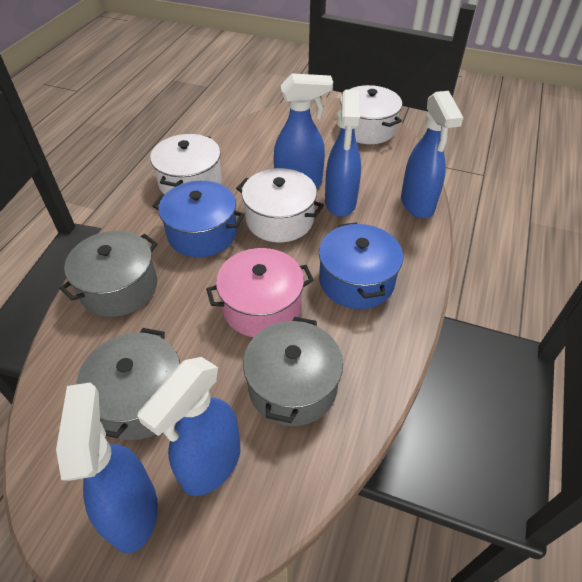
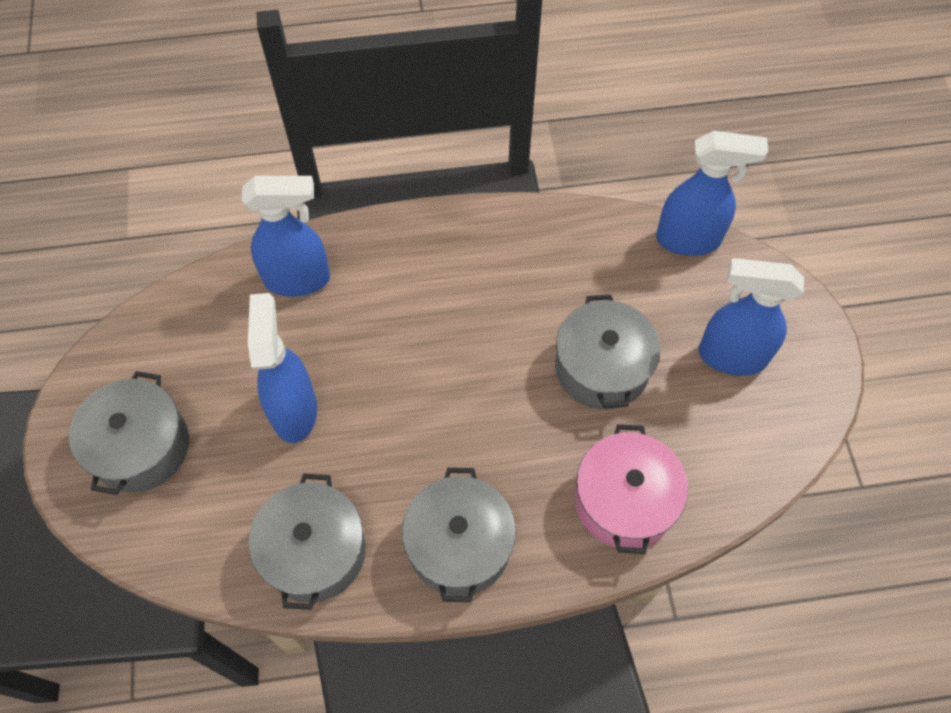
blue pot: 2 -> 0
blue spray bottle: 5 -> 4
grey pot: 3 -> 4
white pot: 3 -> 0

